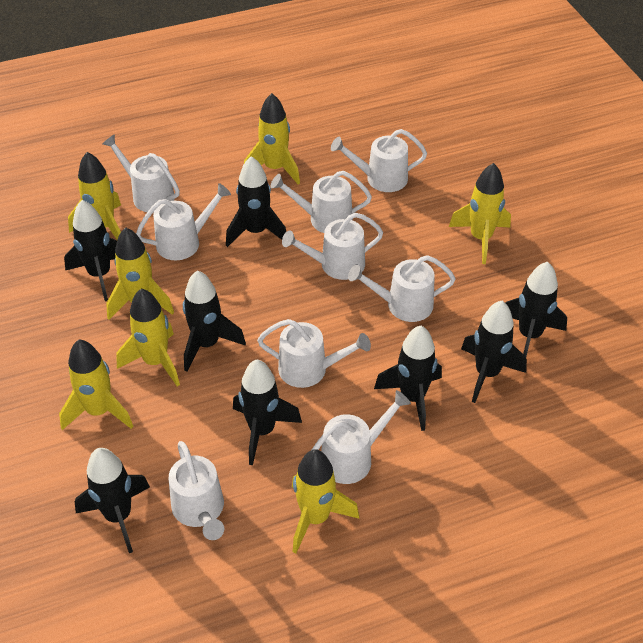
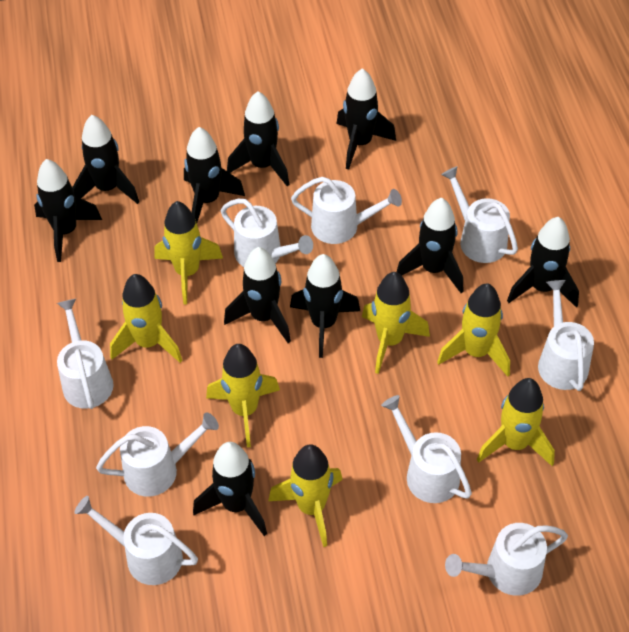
black rocket: 8 -> 10

